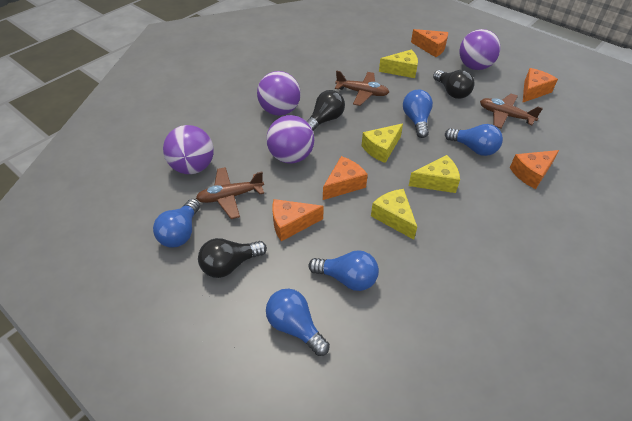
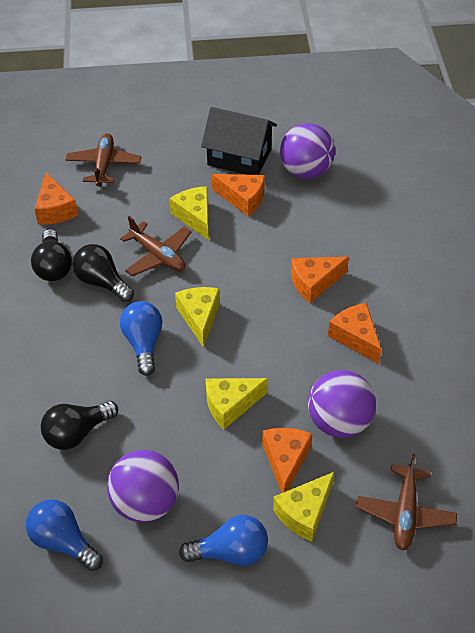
black house: 0 -> 1
blue light bulb: 5 -> 3
purple ball: 4 -> 3

